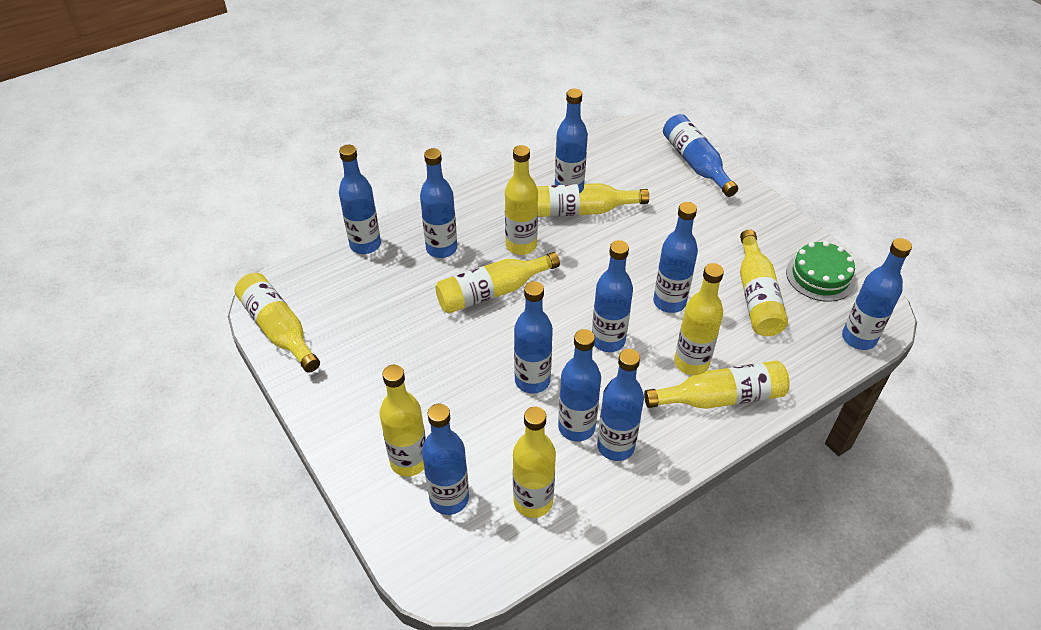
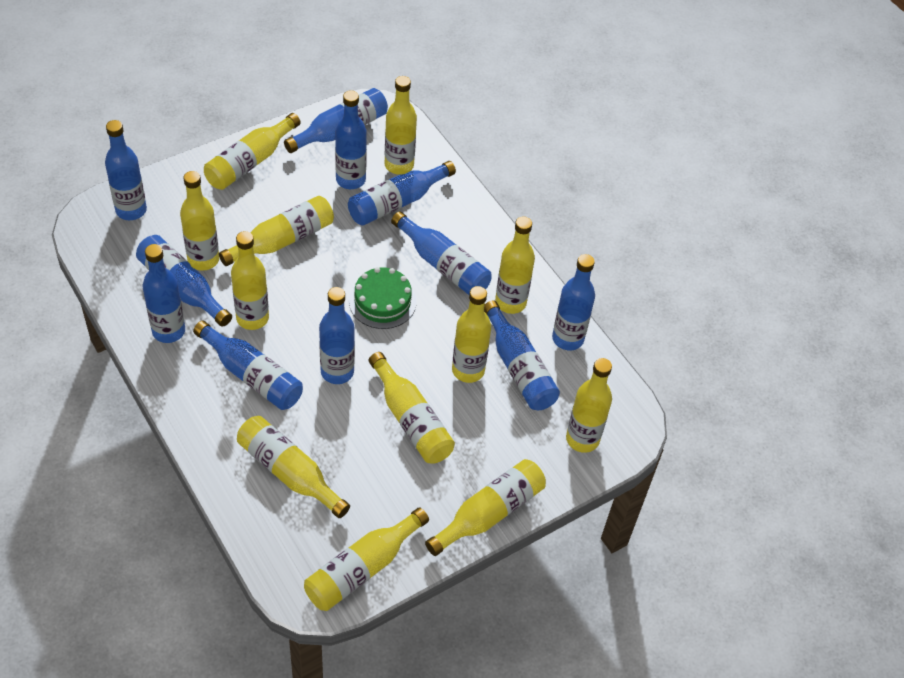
yellow bottle: 9 -> 12

